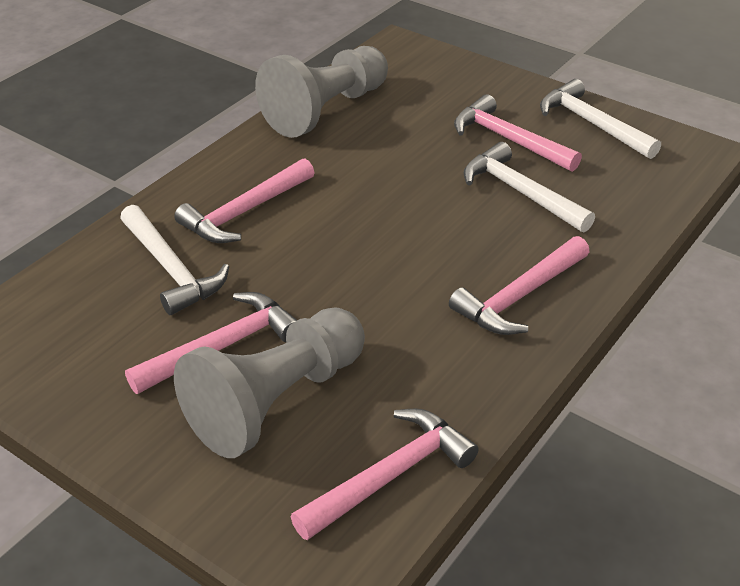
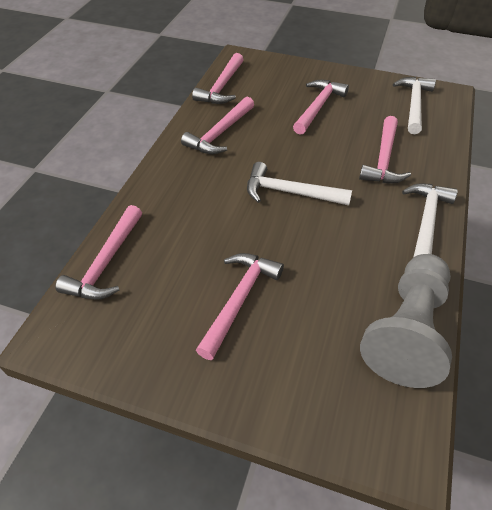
grey pawn: 2 -> 1
pink hammer: 5 -> 6

